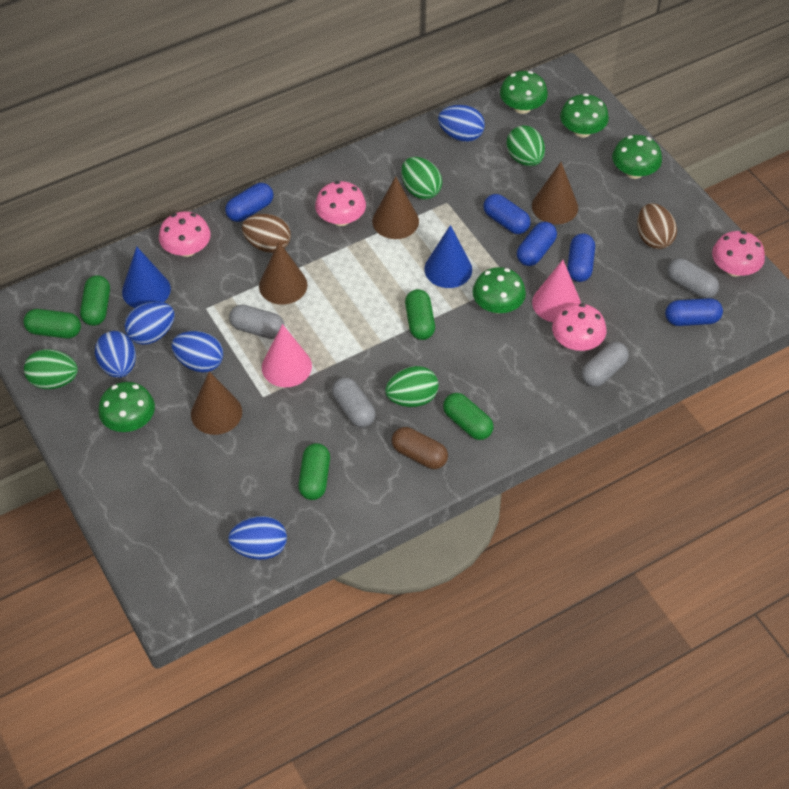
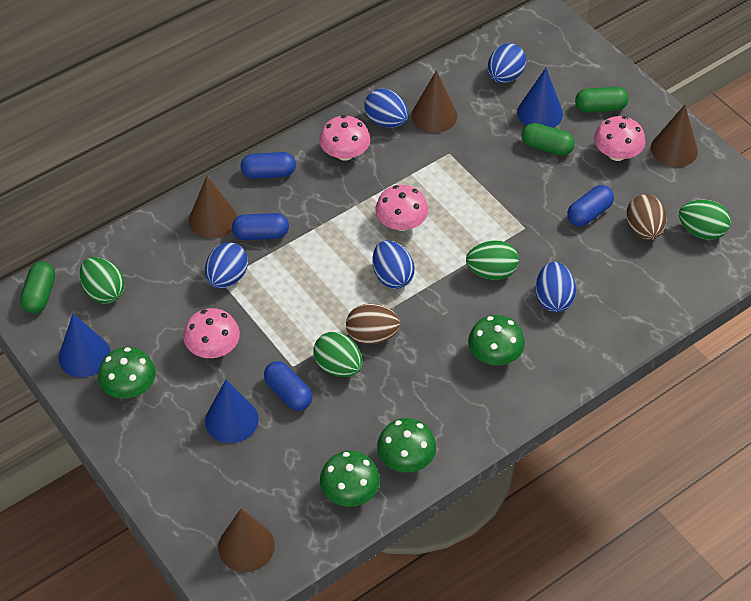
blue capsule: 5 -> 4
blue cone: 2 -> 3
brown capsule: 1 -> 0
green capsule: 5 -> 3
green mushroom: 5 -> 4
grey capsule: 4 -> 0
pink cone: 2 -> 0

